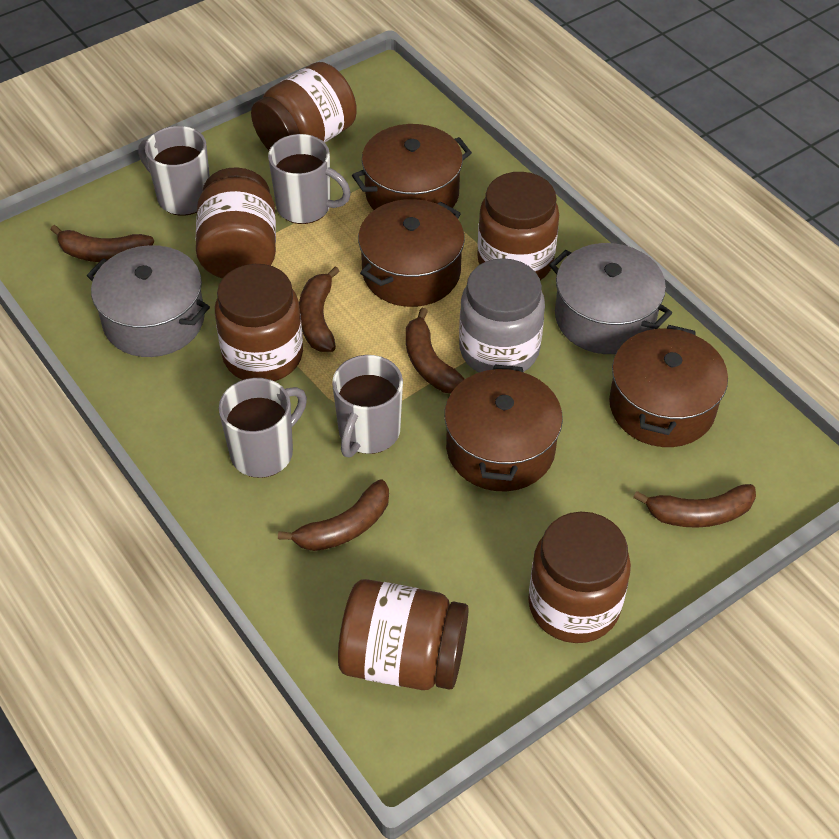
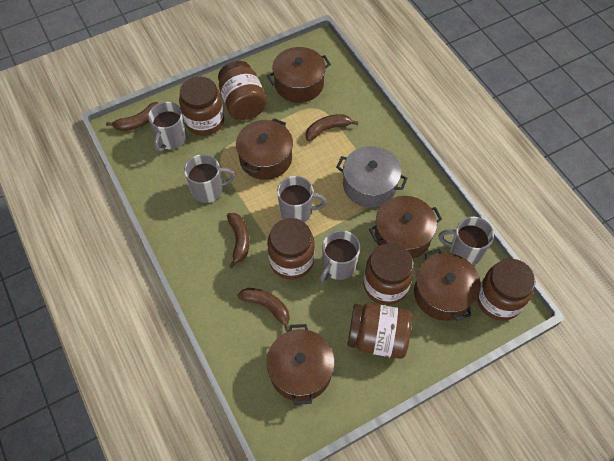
brown banana: 5 -> 4
brown pot: 4 -> 5
grey jar: 1 -> 0
grey mug: 4 -> 5
grey pot: 2 -> 1

